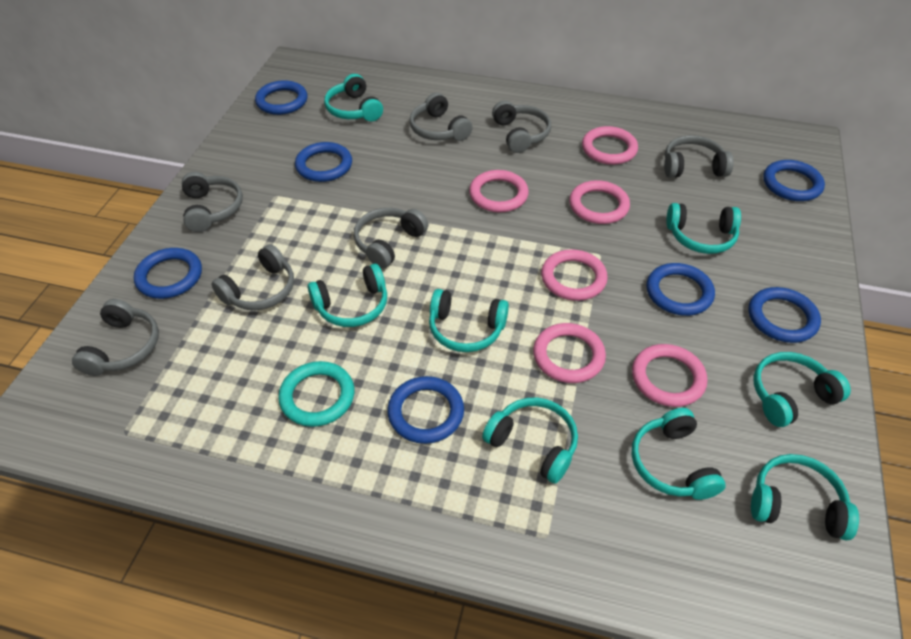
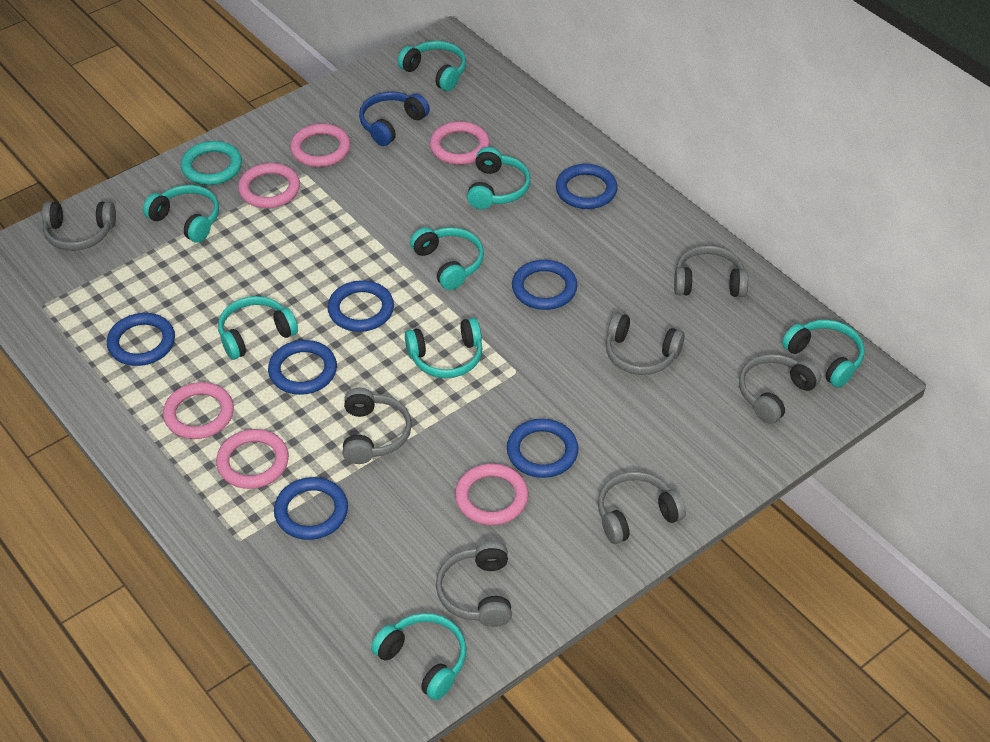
blue headphones: 0 -> 1

